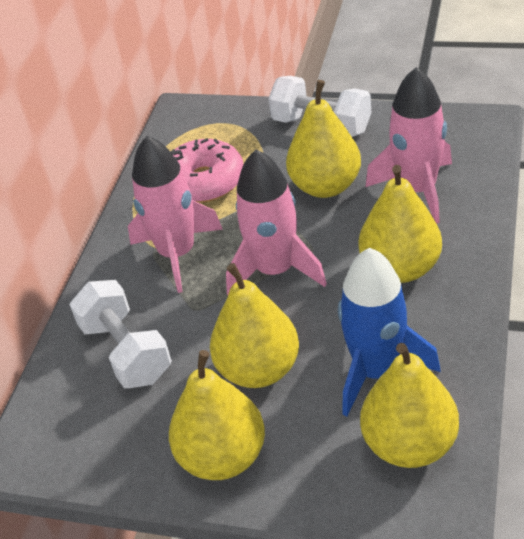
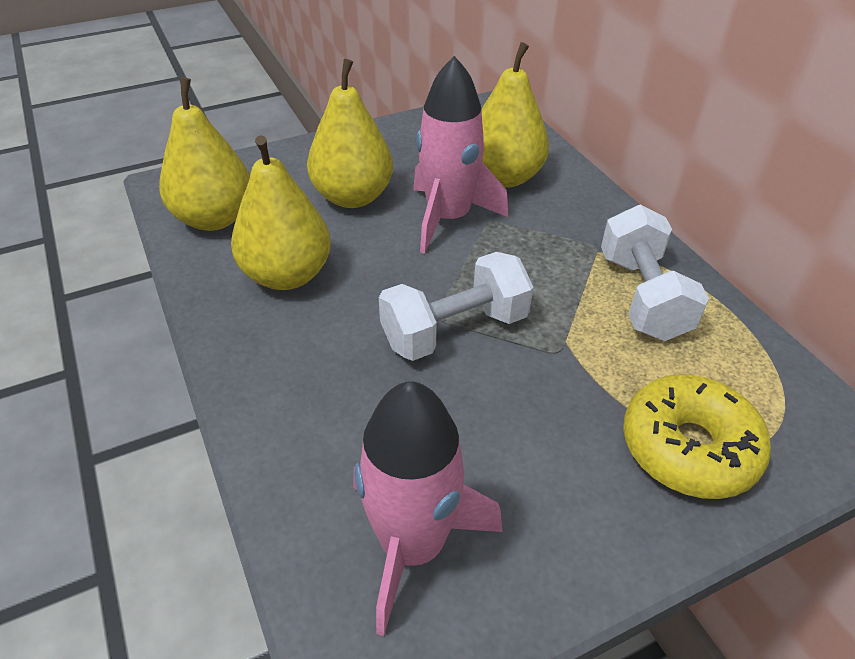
blue rocket: 1 -> 0
pink donut: 1 -> 0
pink rocket: 3 -> 2
yellow donut: 0 -> 1
yellow pear: 5 -> 4

